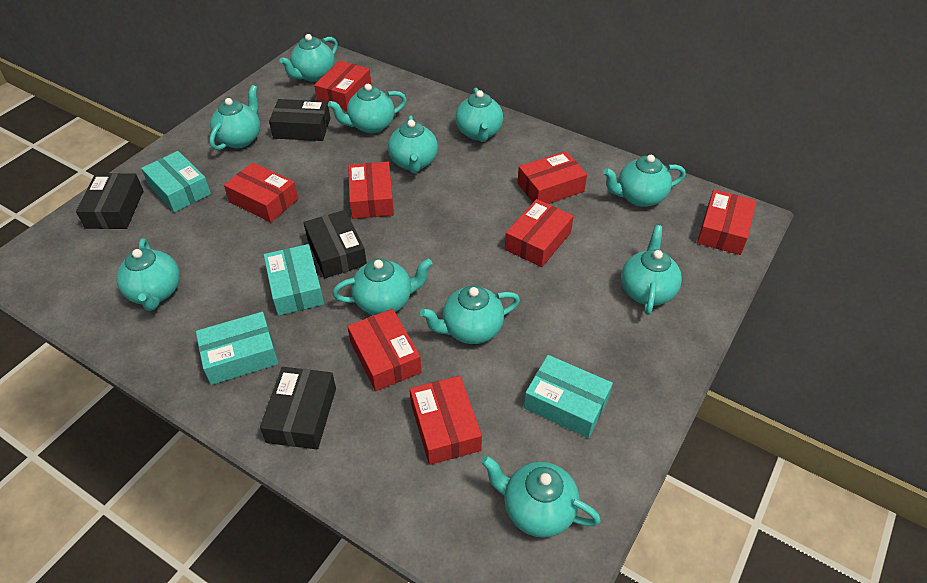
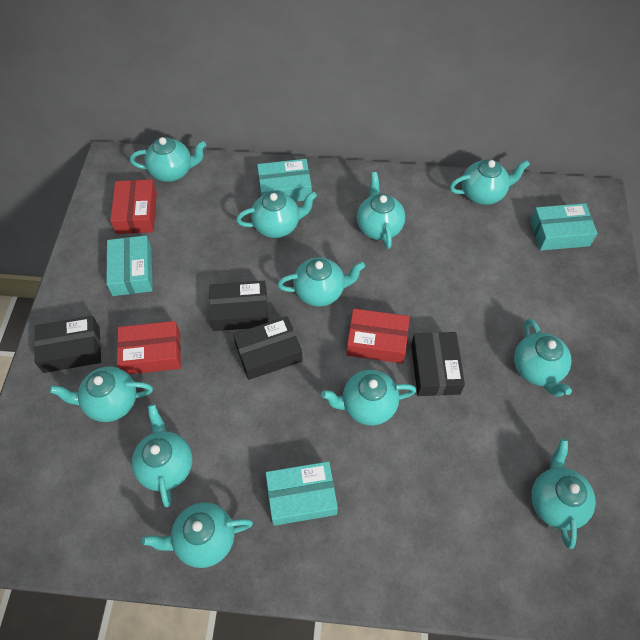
red box: 8 -> 3

